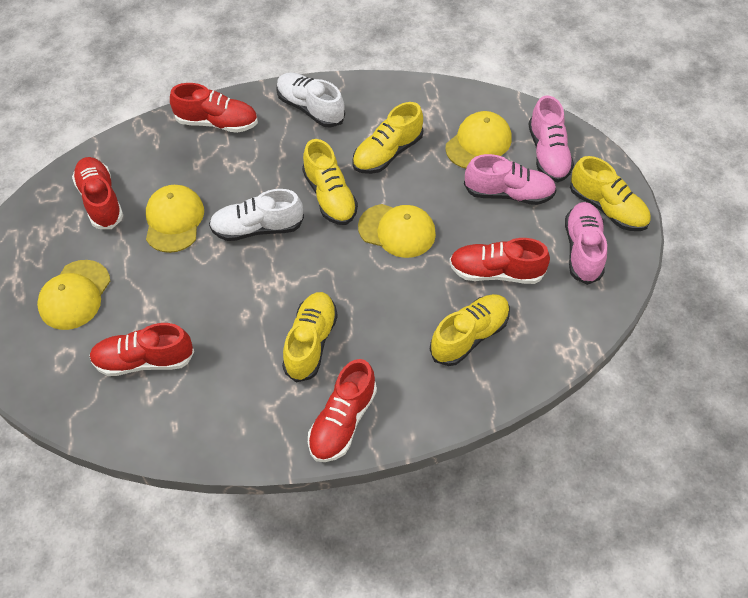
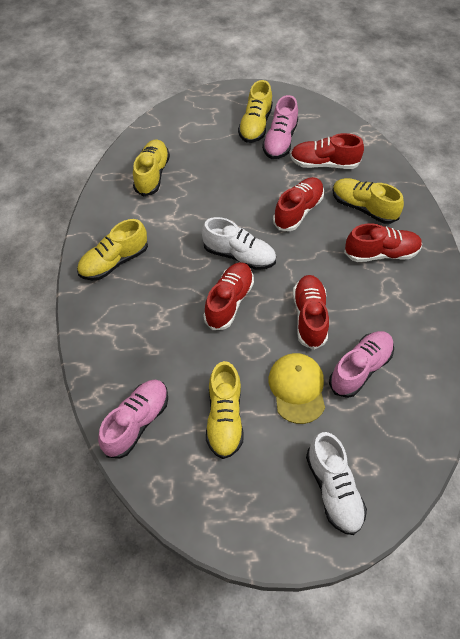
yellow cap: 4 -> 1

